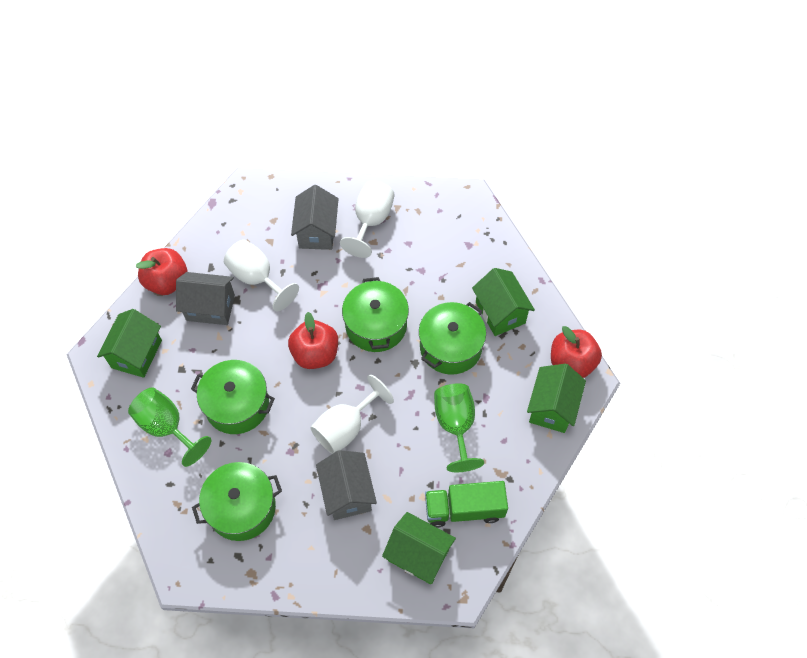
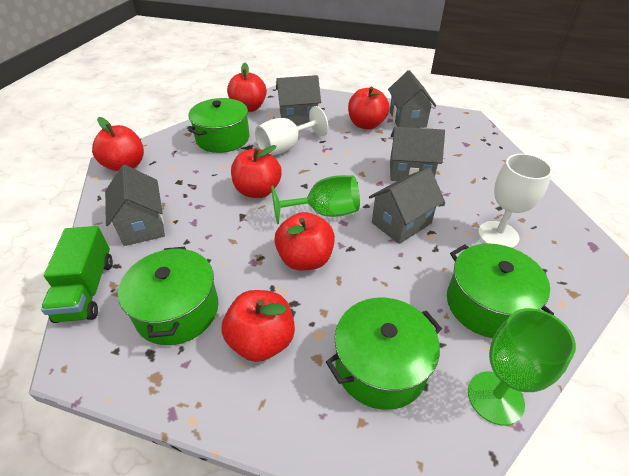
green house: 4 -> 0
grey house: 3 -> 5
red apple: 3 -> 6
white goblet: 3 -> 2

